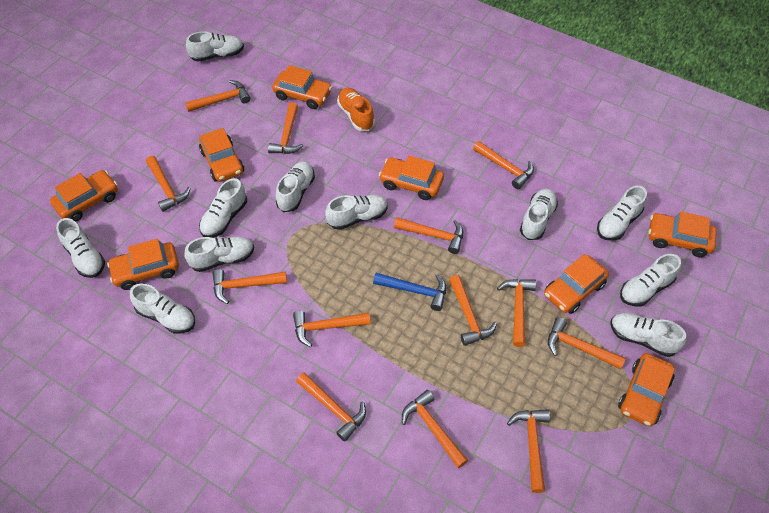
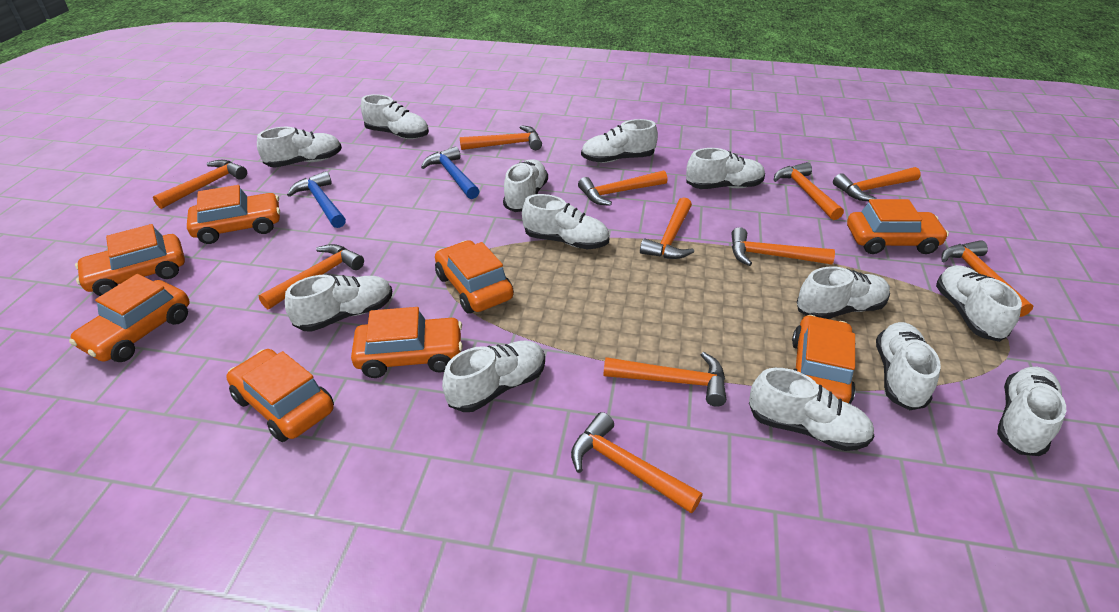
blue hammer: 1 -> 2
orange hammer: 13 -> 11
orange shoe: 1 -> 0
white shoe: 11 -> 13

